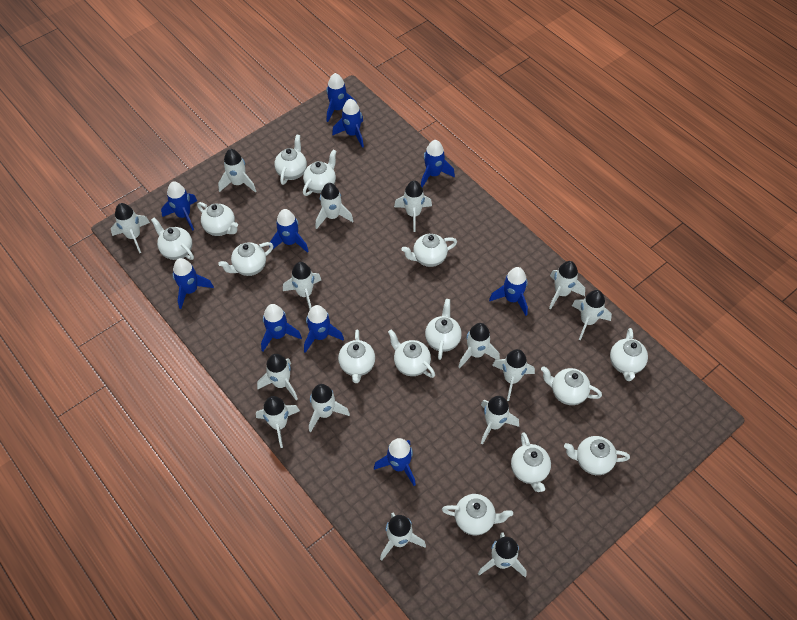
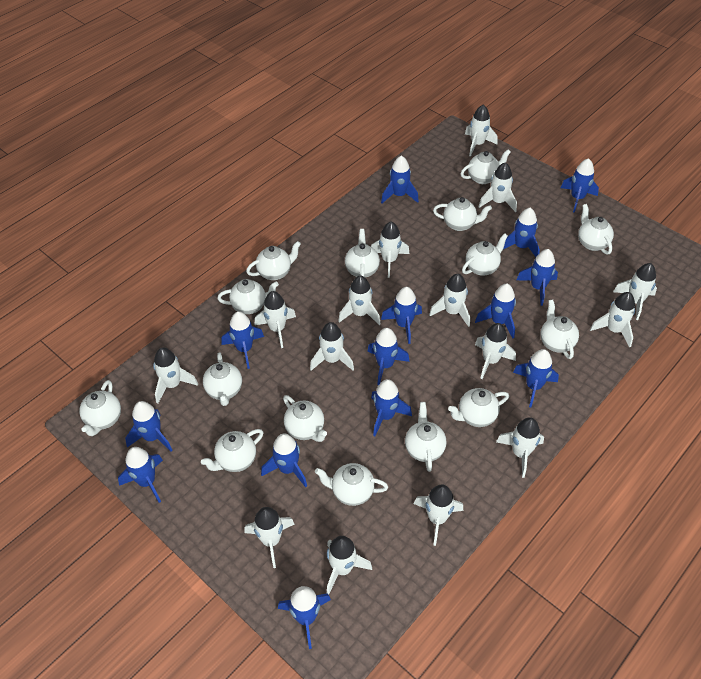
blue rocket: 10 -> 14
white teapot: 14 -> 15

